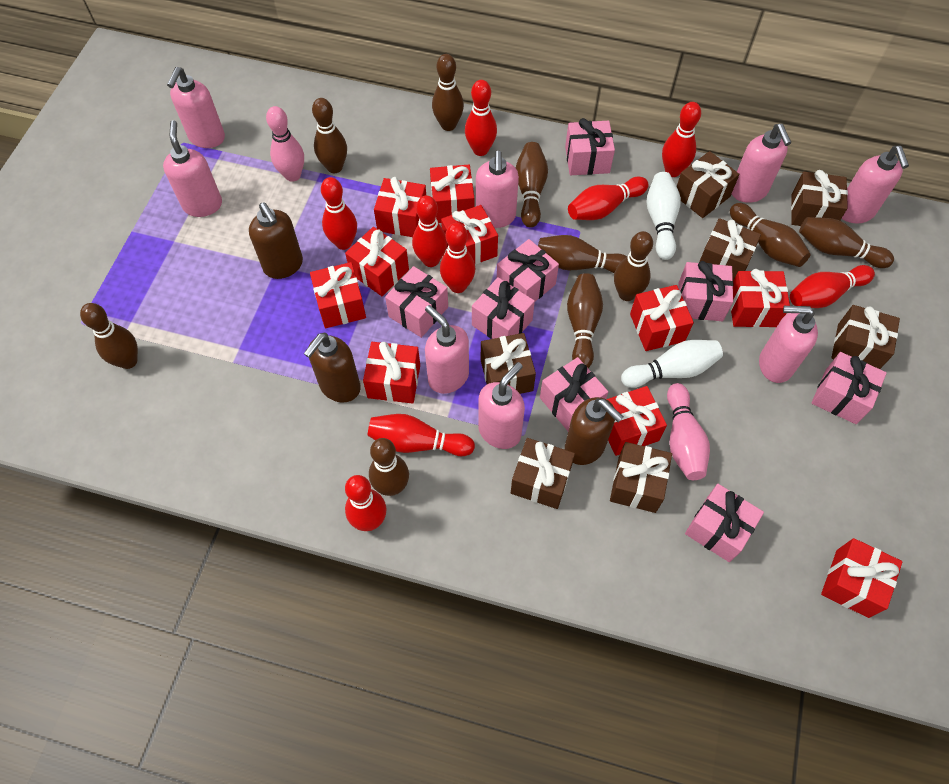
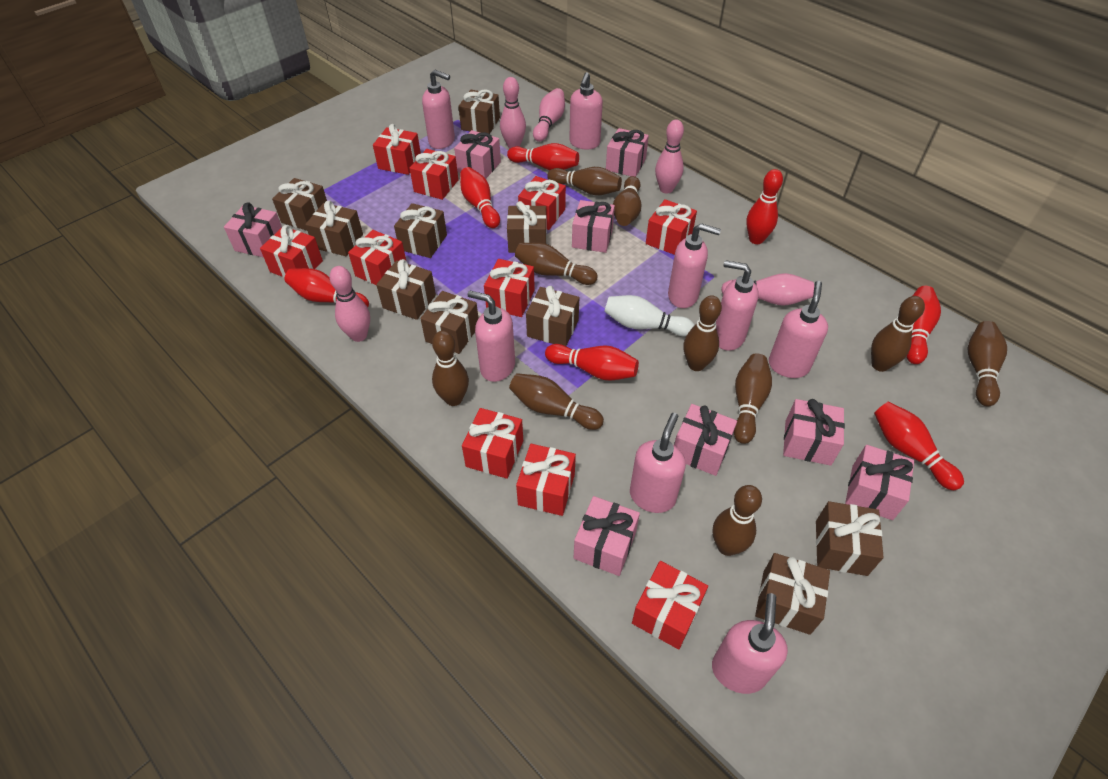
brown gift: 7 -> 10
brown soap dispenser: 3 -> 0
pink bowling pin: 2 -> 5
red bowling pin: 9 -> 7
white bowling pin: 2 -> 1

